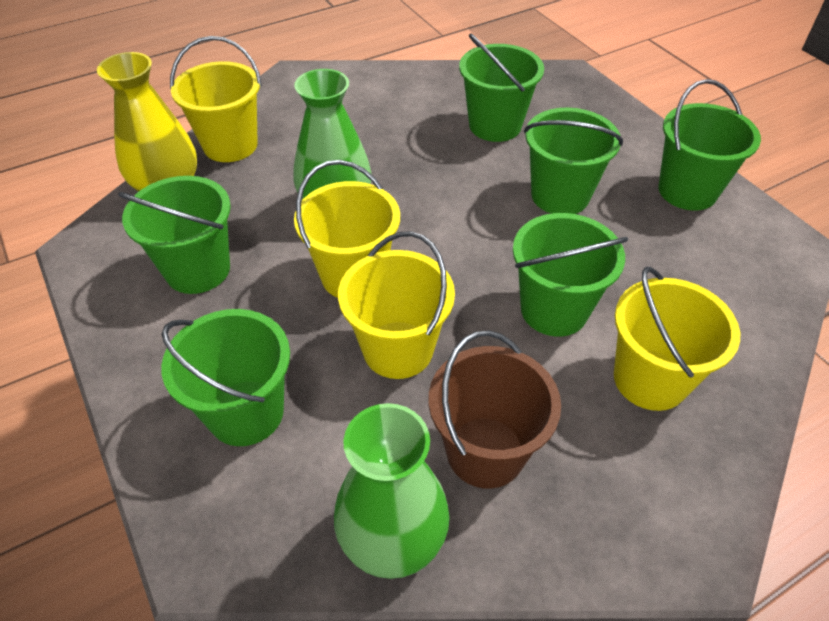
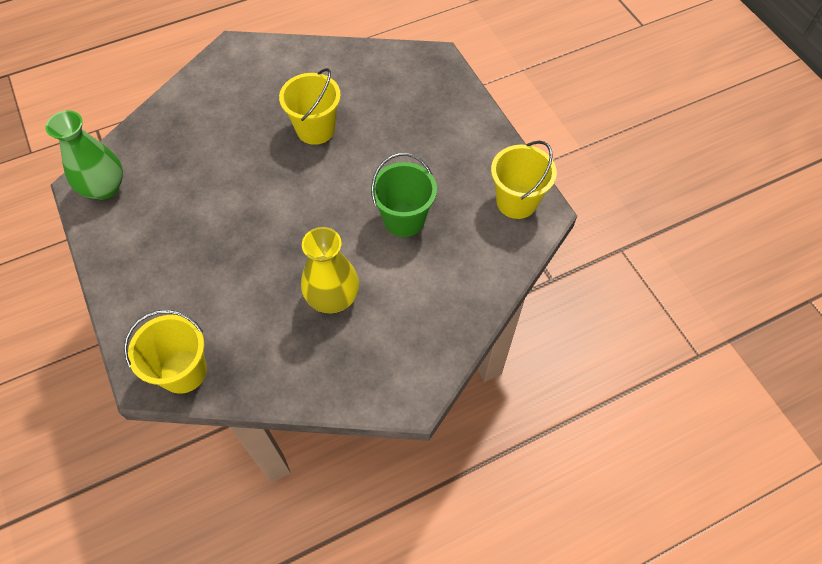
brown bucket: 1 -> 0
green bucket: 6 -> 1
green vase: 2 -> 1
yellow bucket: 4 -> 3

